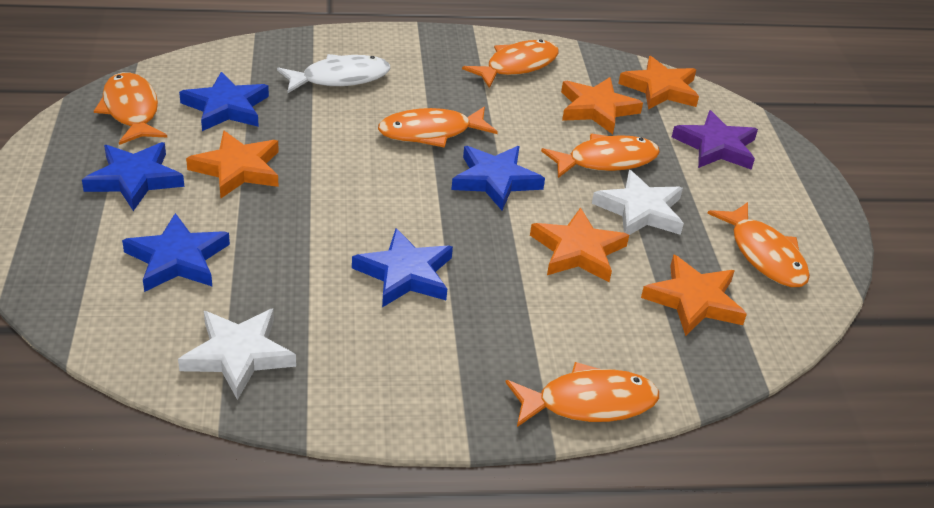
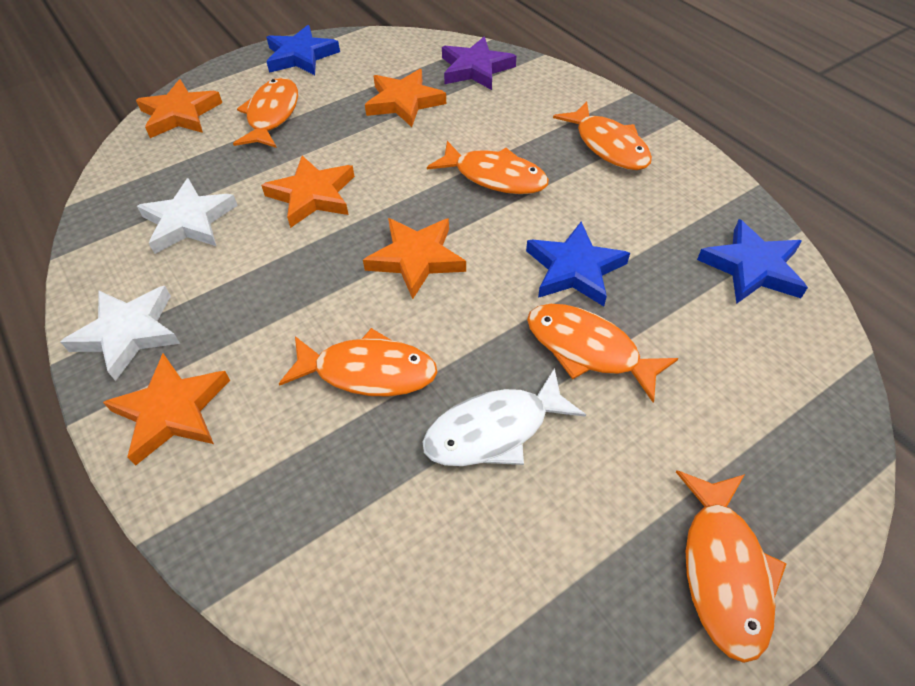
blue star: 5 -> 3

